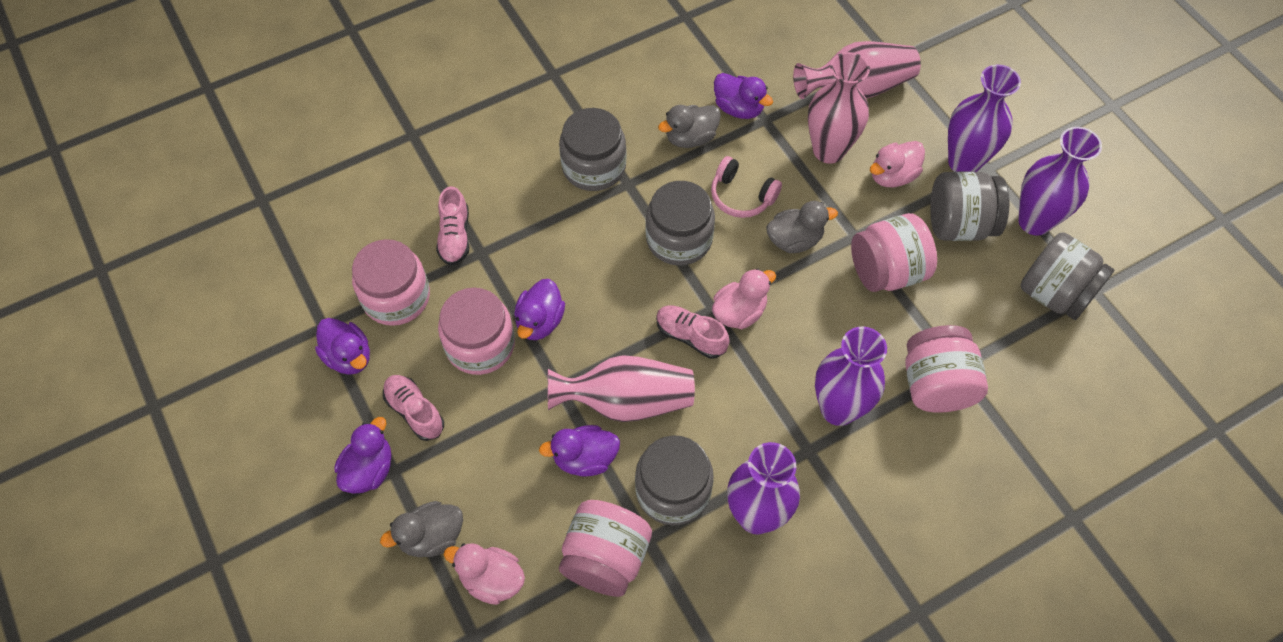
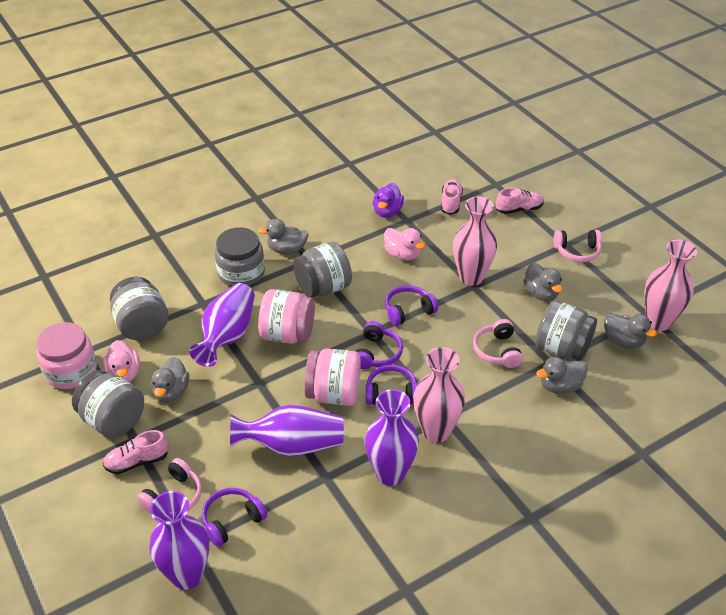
grey duck: 3 -> 5
pink duck: 3 -> 2
pink headphones: 1 -> 3
pink jar: 5 -> 3
purple duck: 5 -> 1
purple headphones: 0 -> 4

